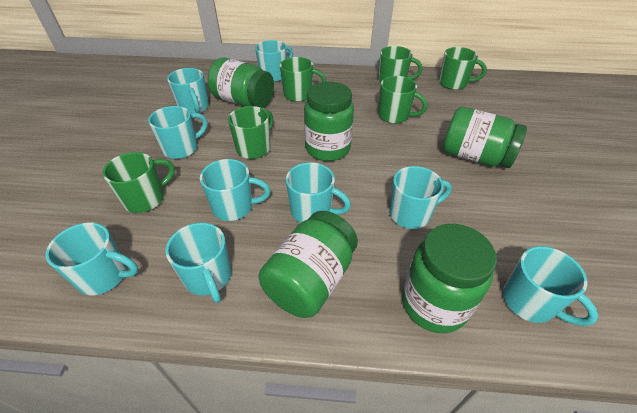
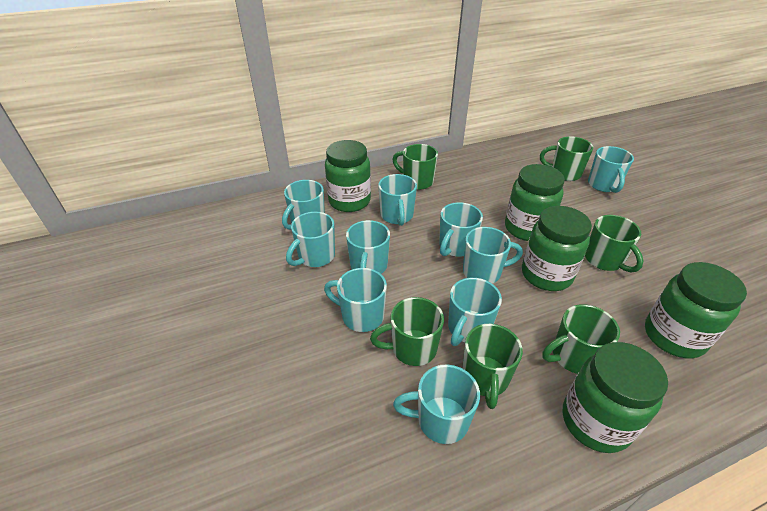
turquoise mug: 9 -> 10

